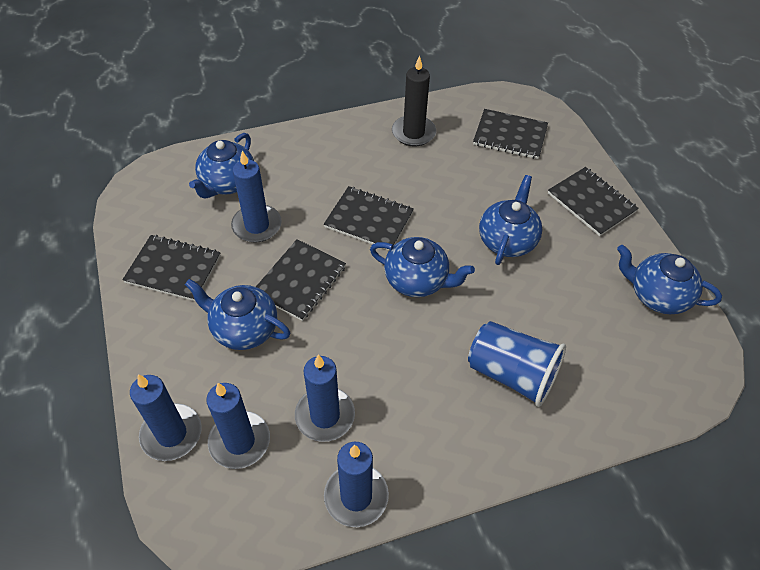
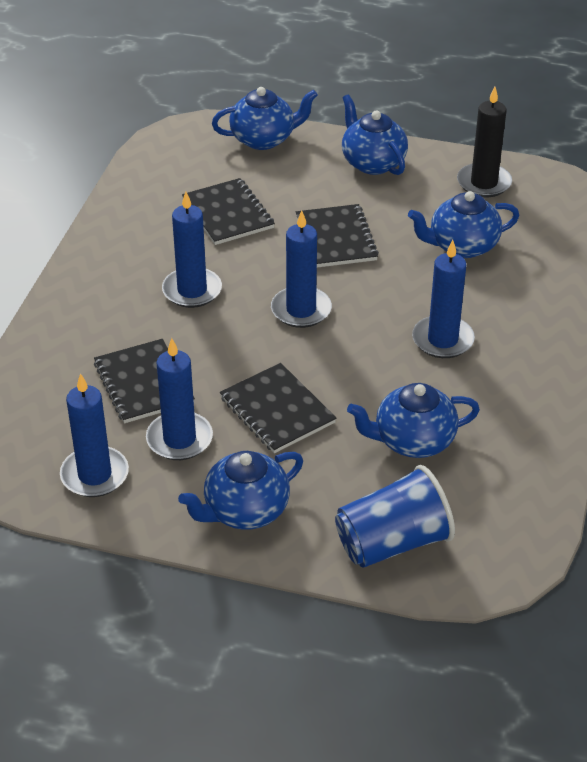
black notebook: 5 -> 4

